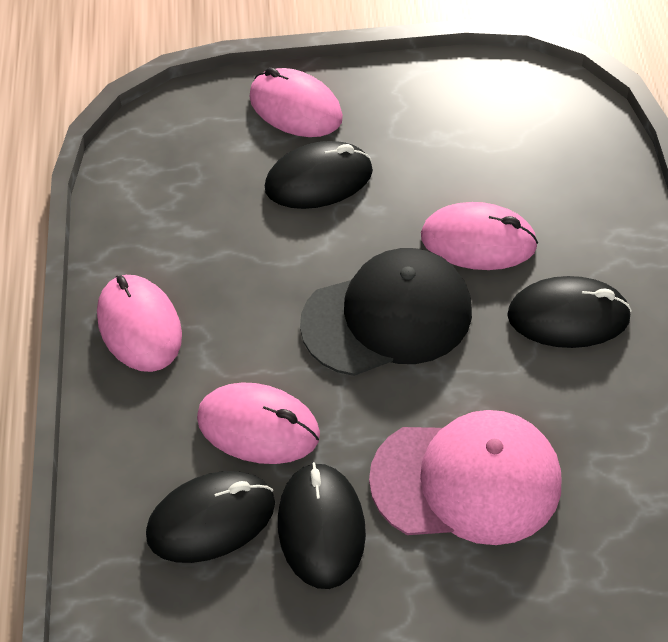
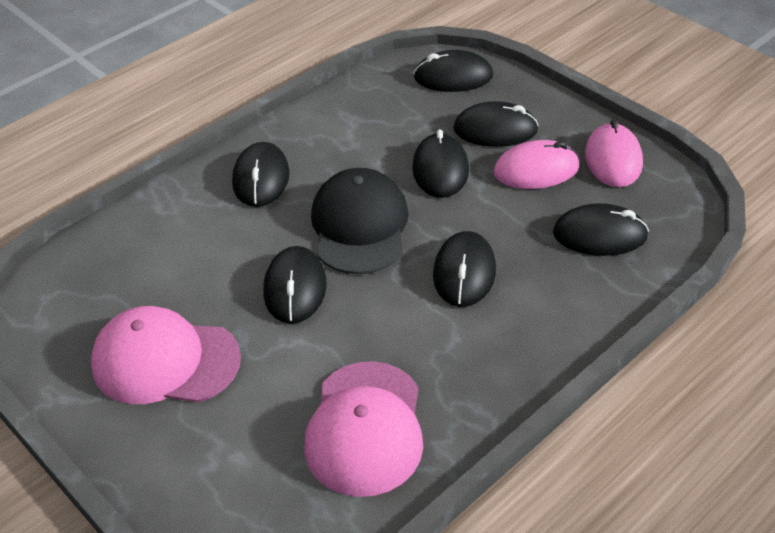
black mouse: 4 -> 7
pink cap: 1 -> 2
pink mouse: 4 -> 2

